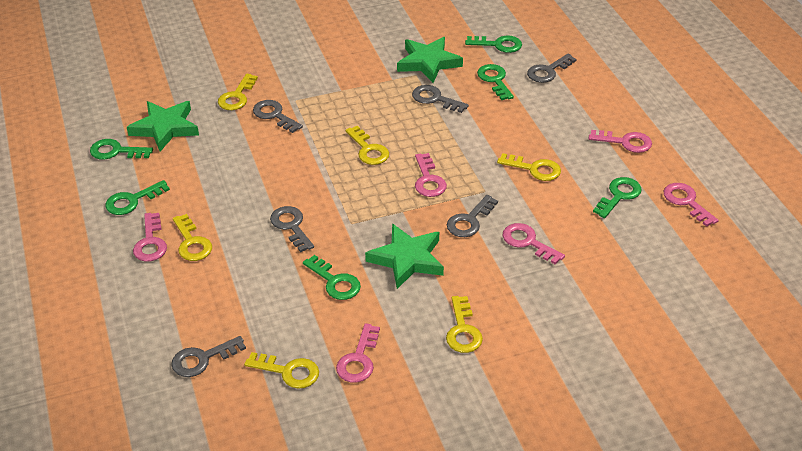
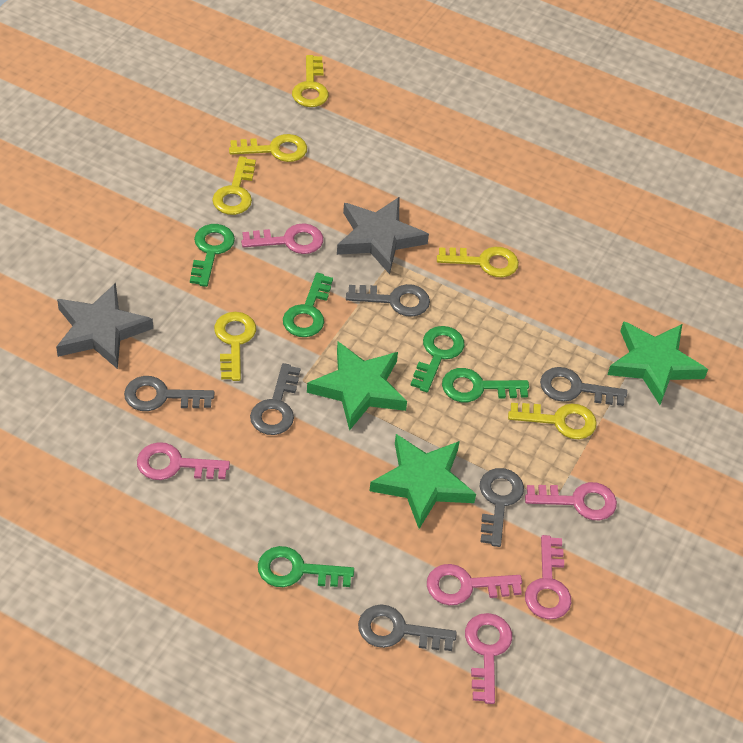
green key: 6 -> 5
grey star: 0 -> 2

